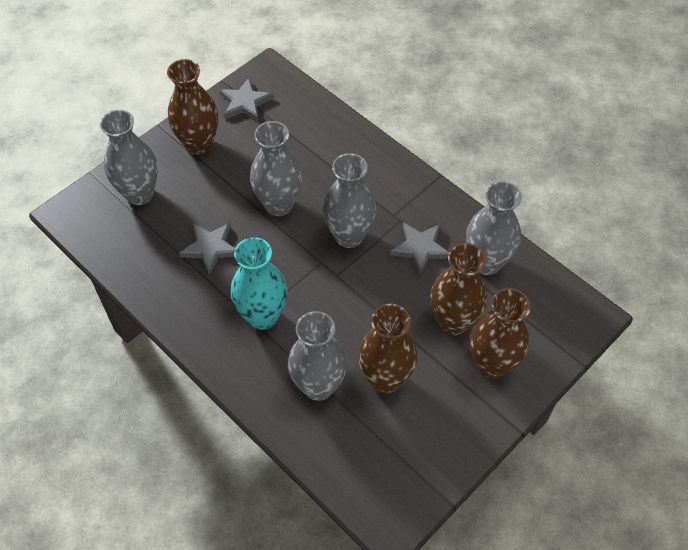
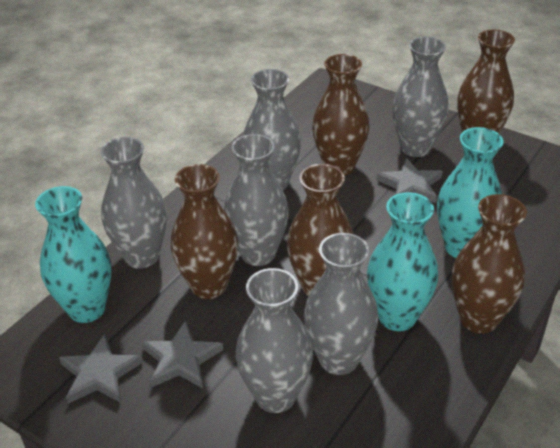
brown vase: 4 -> 5
grey vase: 5 -> 6
turquoise vase: 1 -> 3

